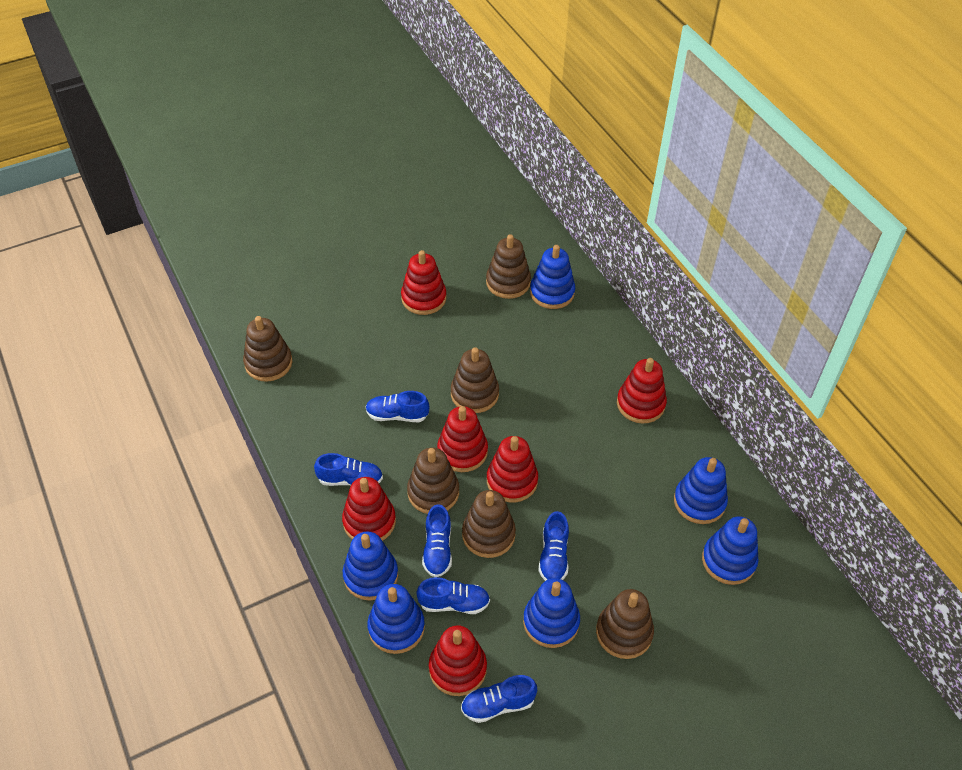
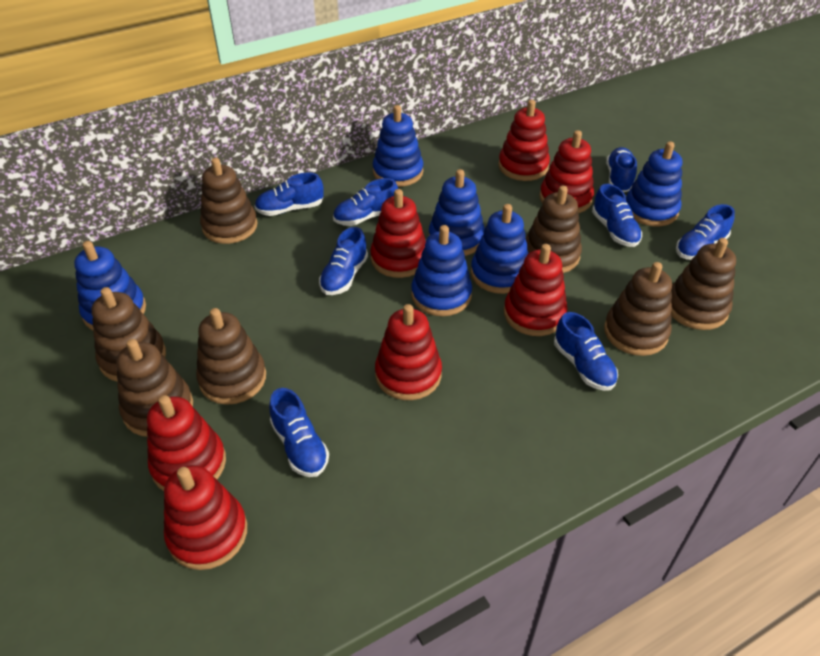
blue shoe: 6 -> 8
brown stacking toy: 6 -> 7
red stacking toy: 6 -> 7

